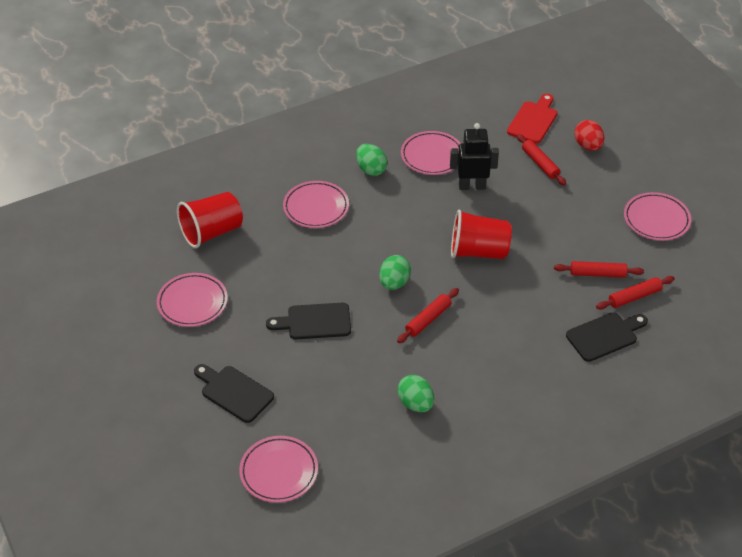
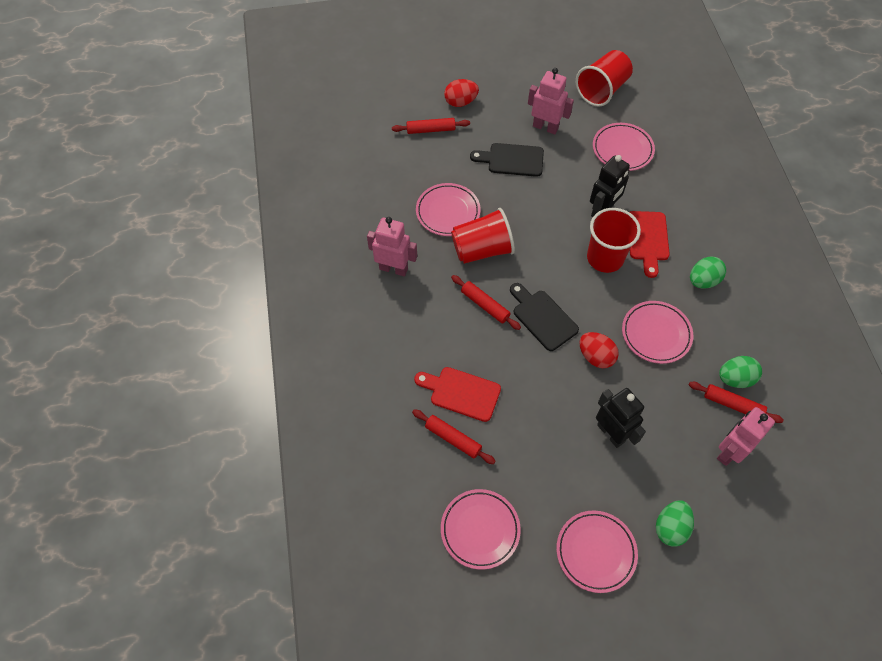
black cutting board: 3 -> 2
black robot: 1 -> 2
pink robot: 0 -> 3
red cup: 2 -> 3
red cutting board: 1 -> 2
red egg: 1 -> 2

